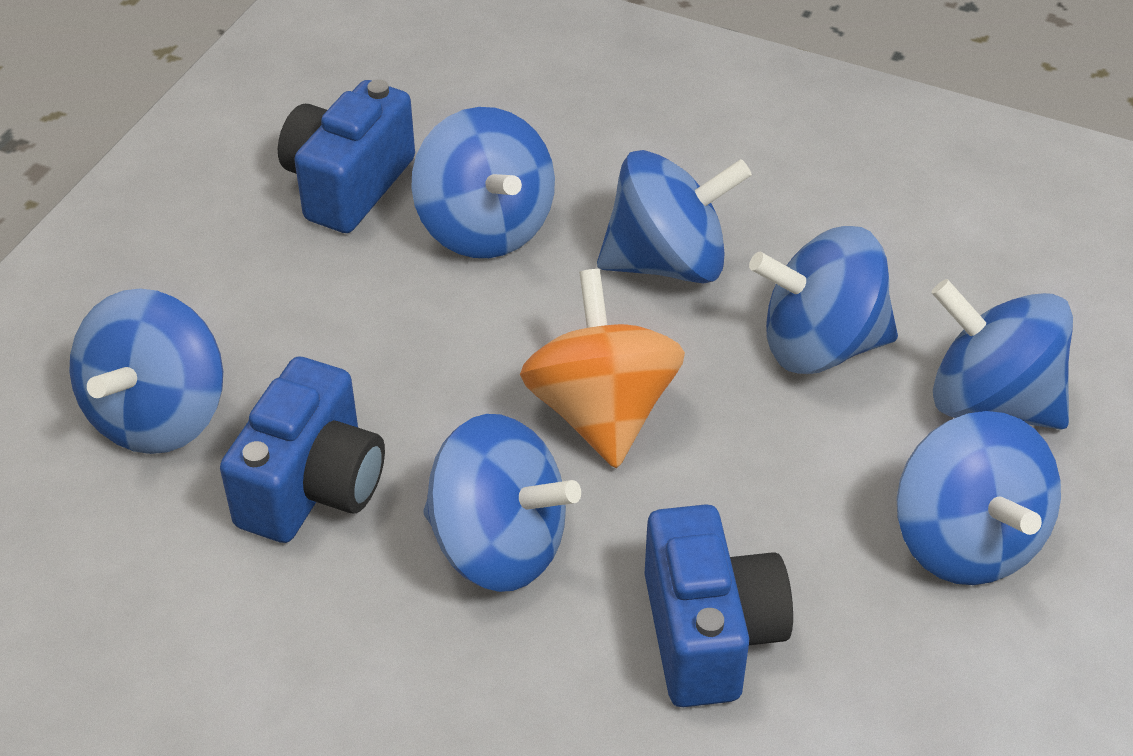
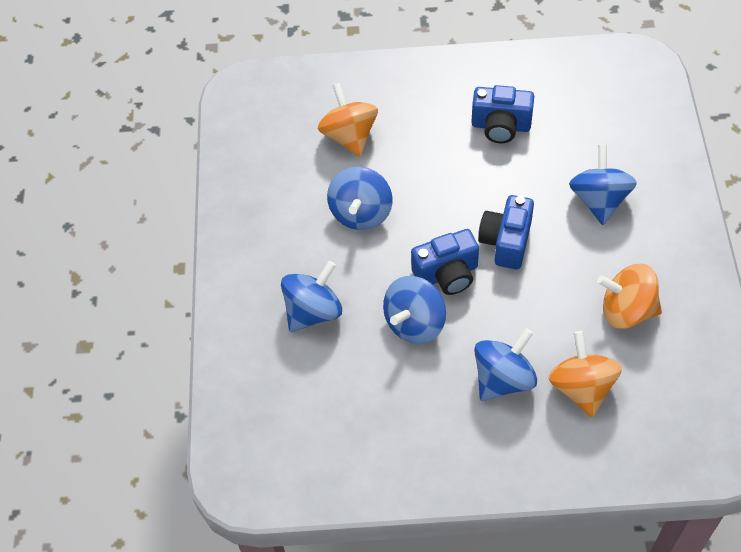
blue spinning top: 7 -> 5
orange spinning top: 1 -> 3

